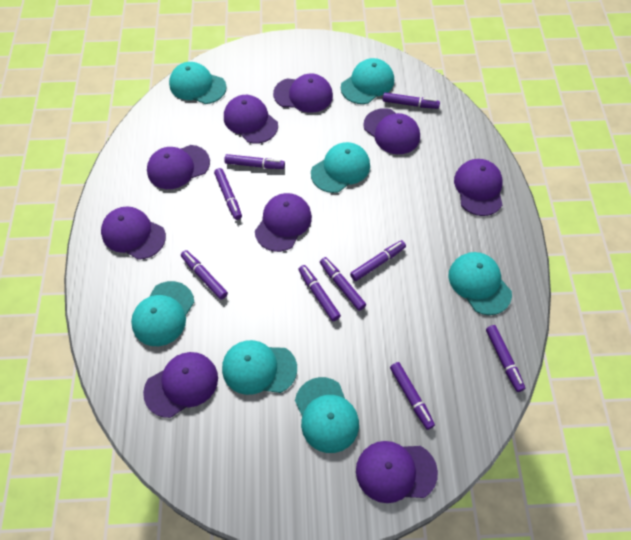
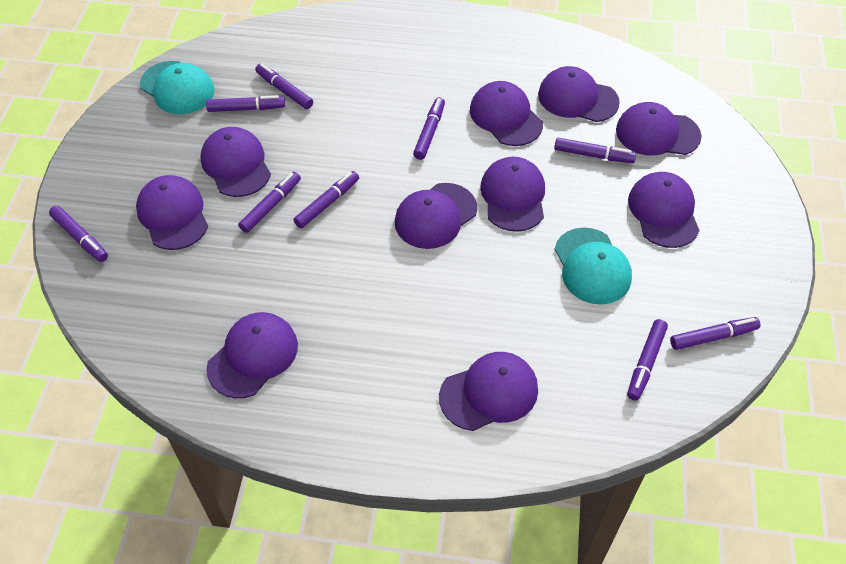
purple cap: 9 -> 10
turquoise cap: 7 -> 2

